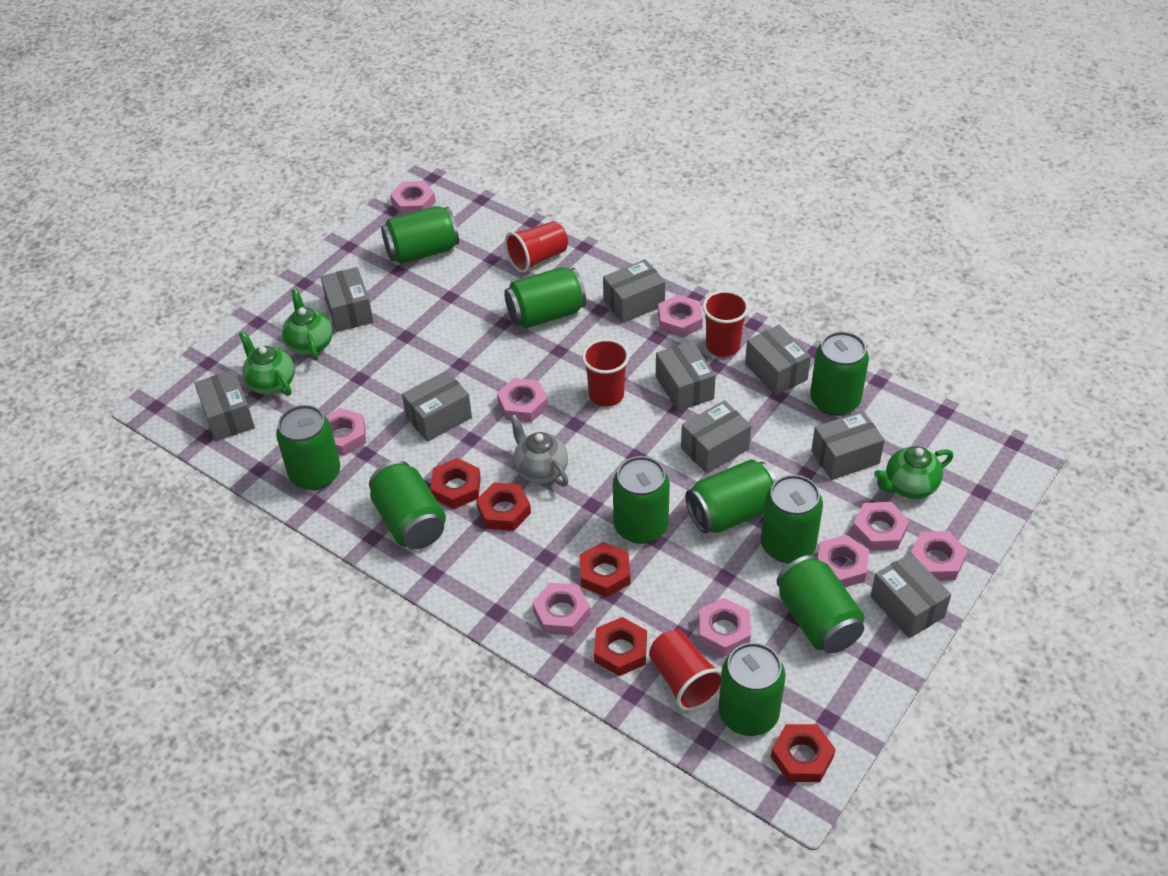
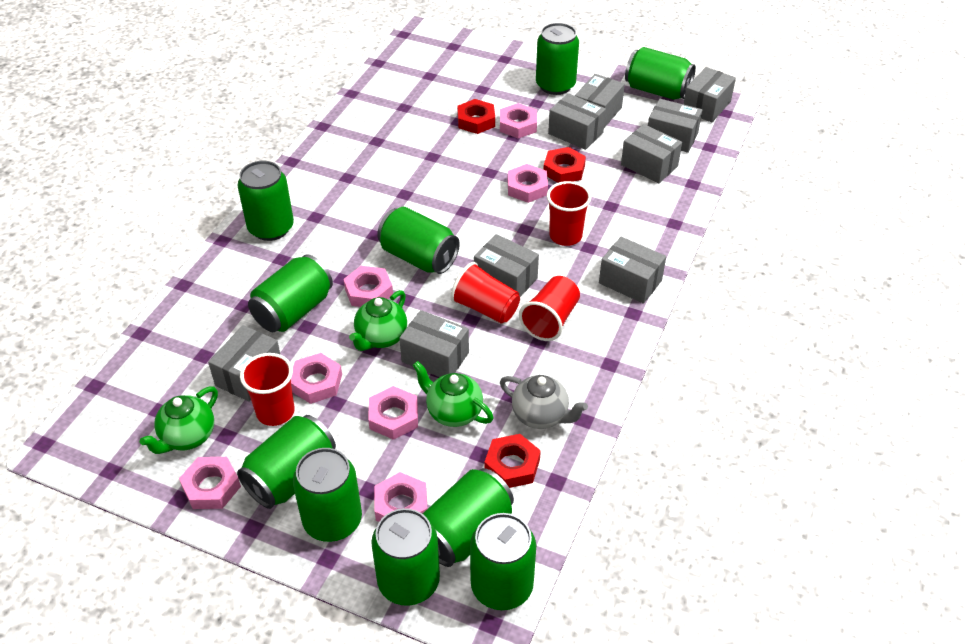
pink nut: 9 -> 7
red nut: 5 -> 3

